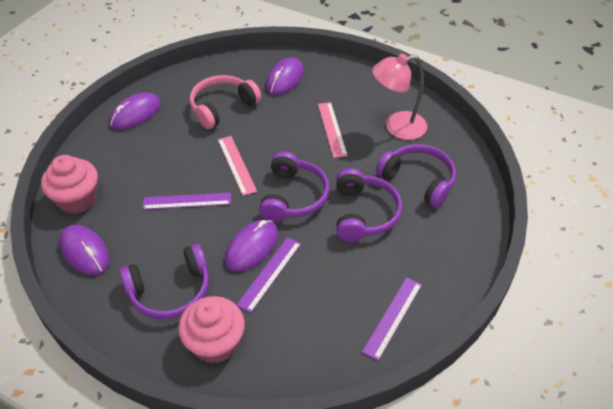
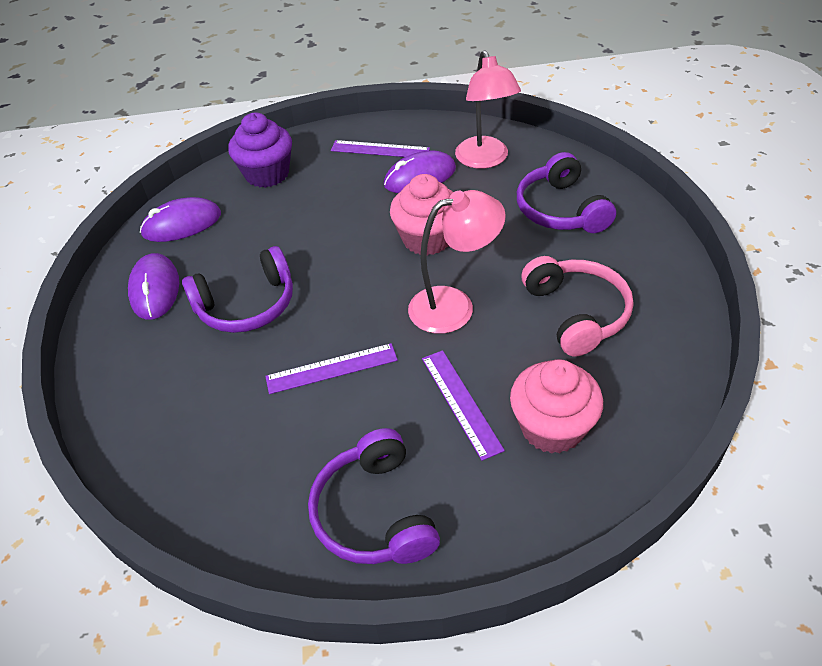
pink lamp: 1 -> 2
pink ruler: 2 -> 0
purple cupcake: 0 -> 1
purple headphones: 4 -> 3
purple mouse: 4 -> 3

